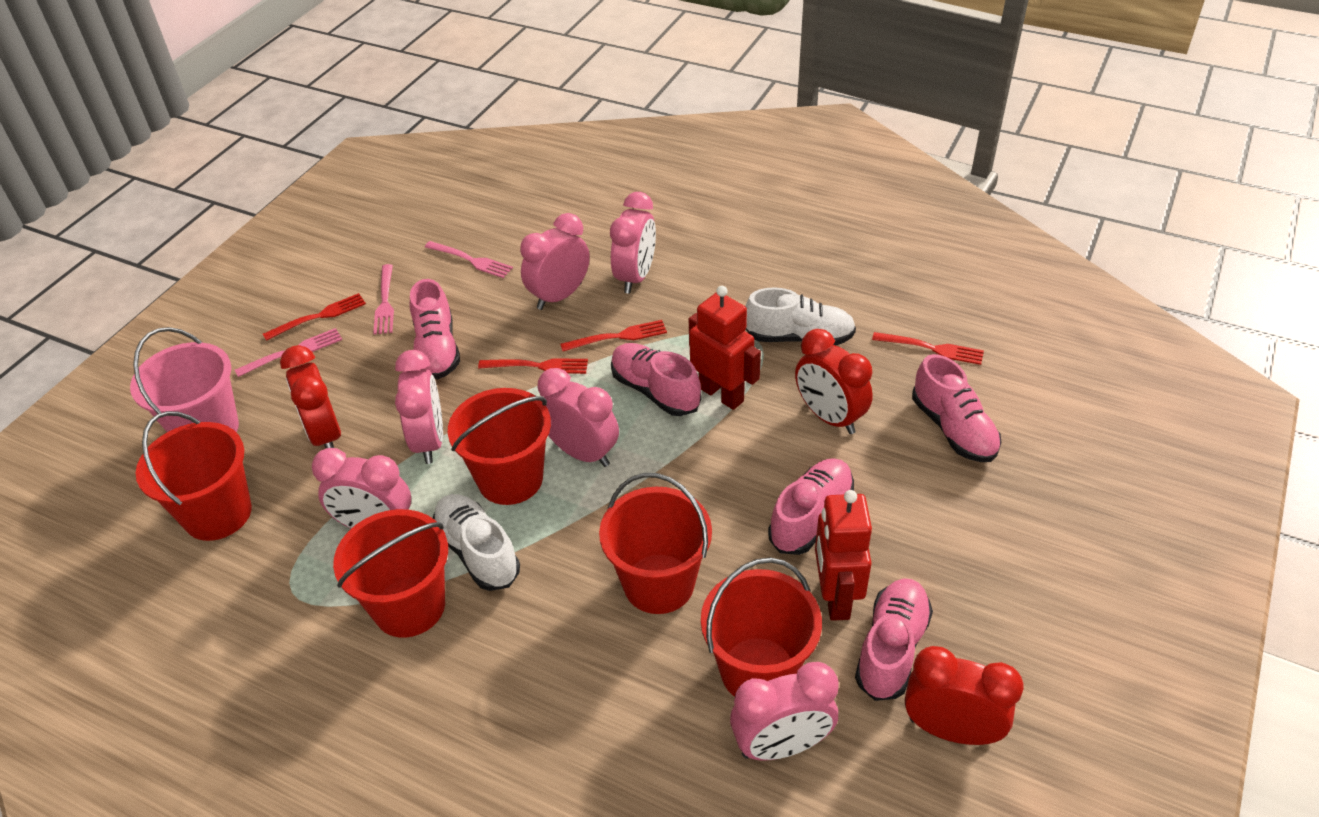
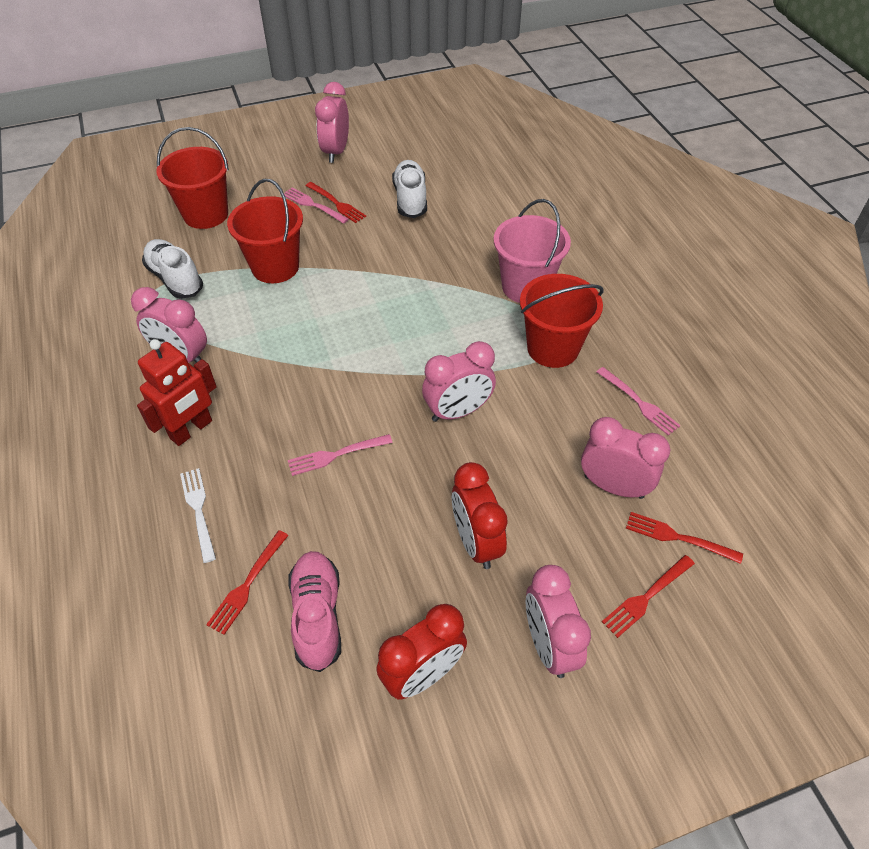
pink clock: 6 -> 5
pink shoe: 5 -> 1
red bucket: 5 -> 3
red clock: 3 -> 2
red robot: 2 -> 1
white fork: 0 -> 1

